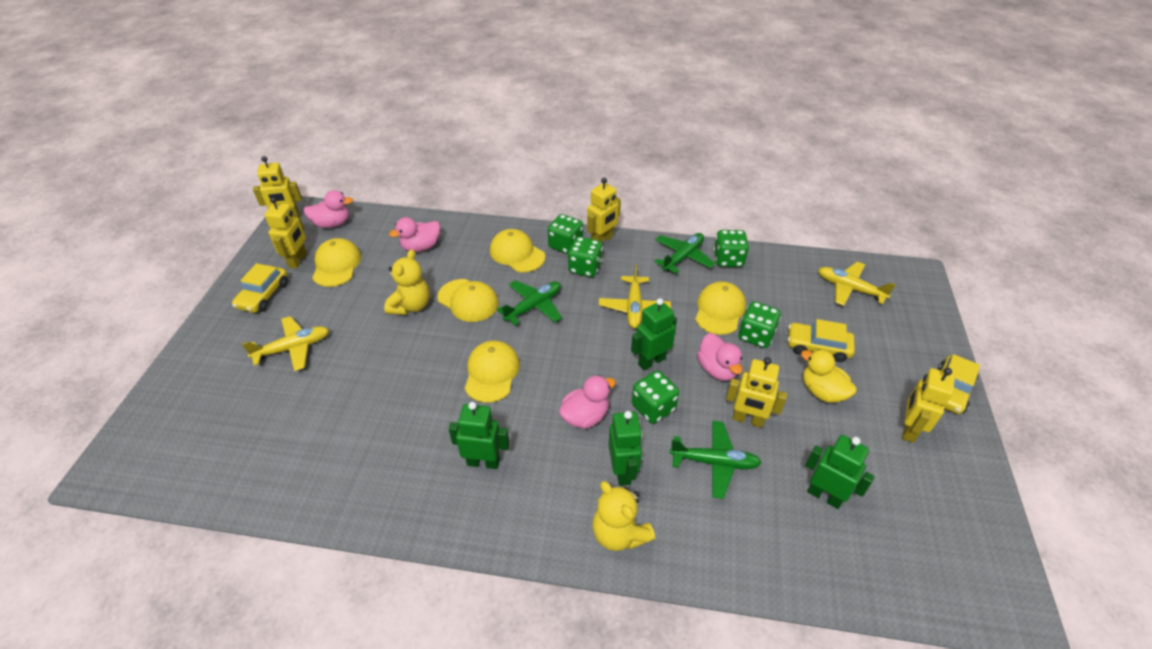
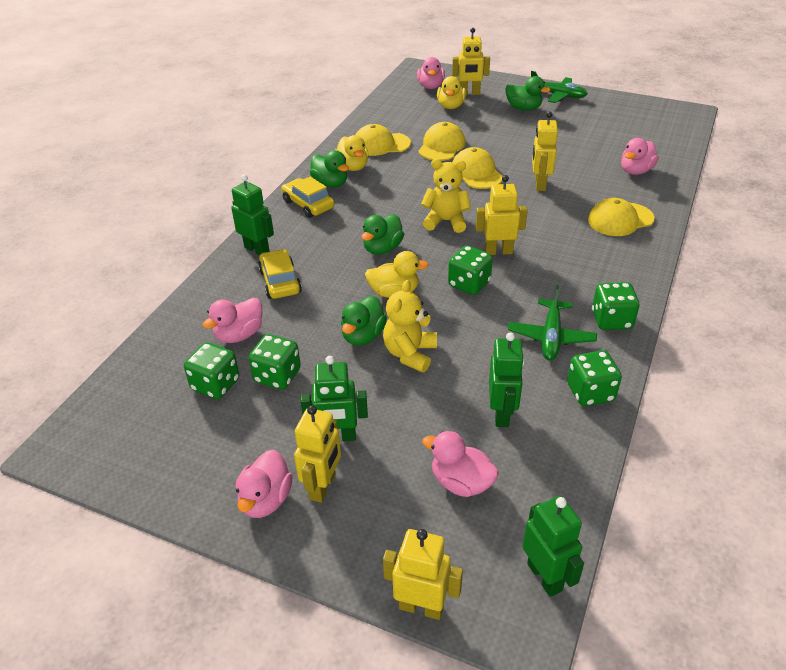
green duck: 0 -> 4
green plane: 3 -> 2
pink duck: 4 -> 5
yellow cap: 5 -> 4
yellow car: 3 -> 2
yellow duck: 1 -> 3
yellow plane: 3 -> 0

